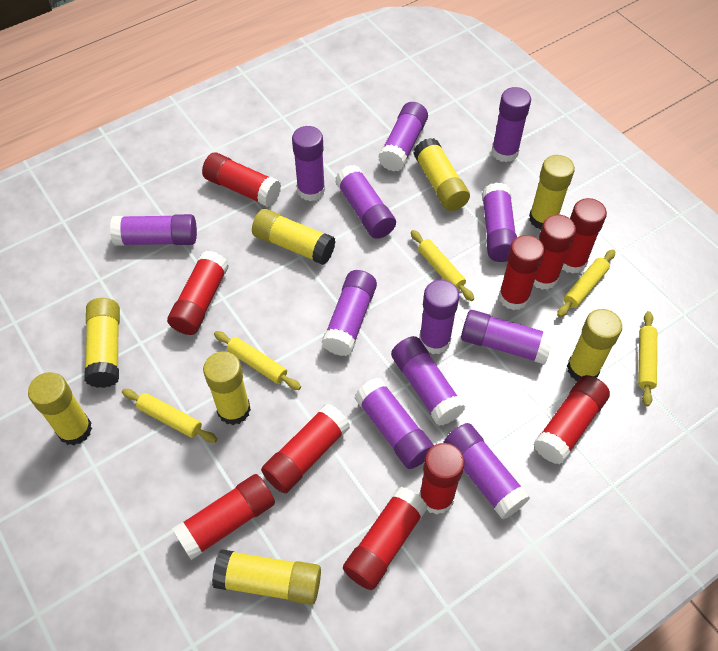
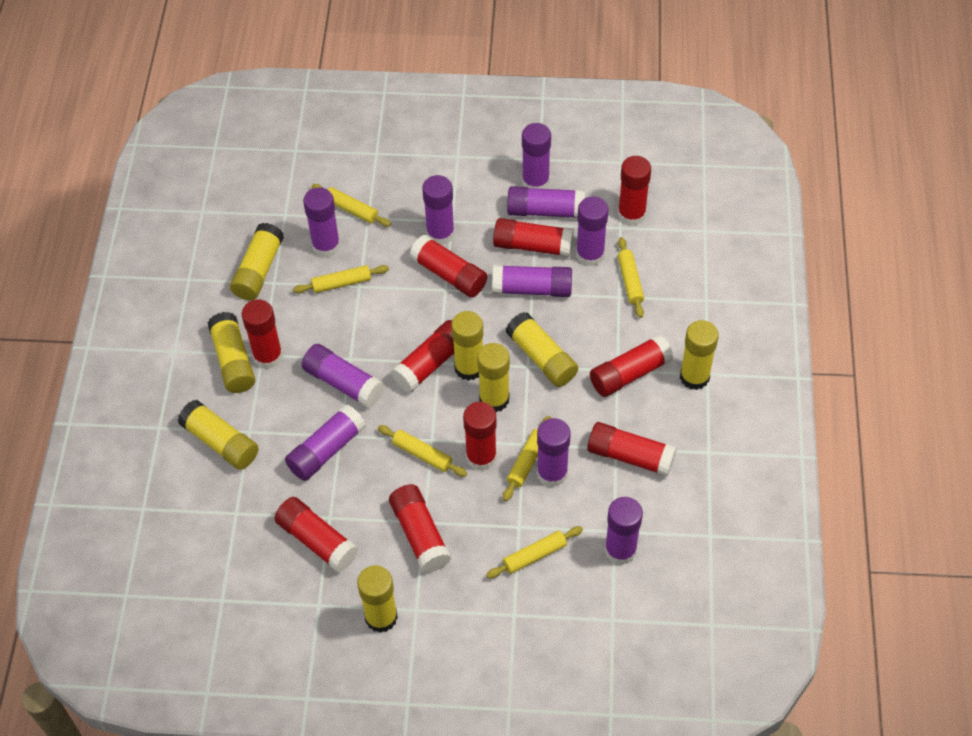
purple glue stick: 12 -> 10
yellow rolling pin: 5 -> 6

